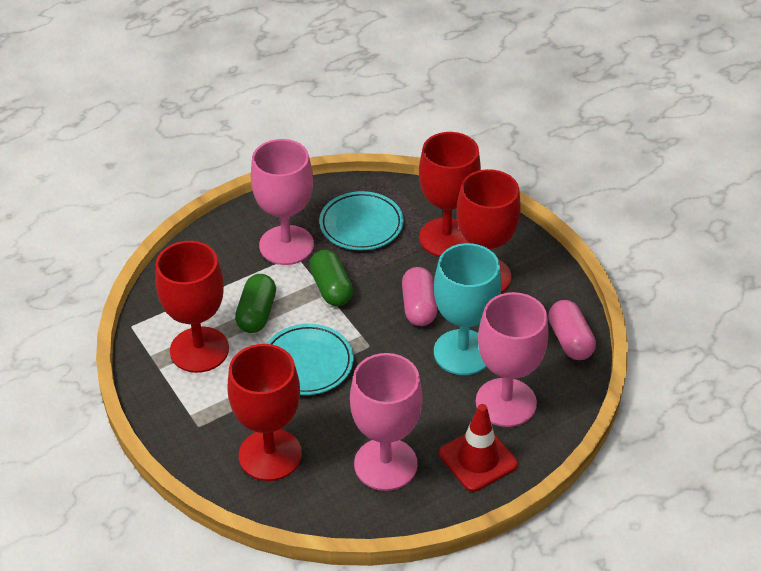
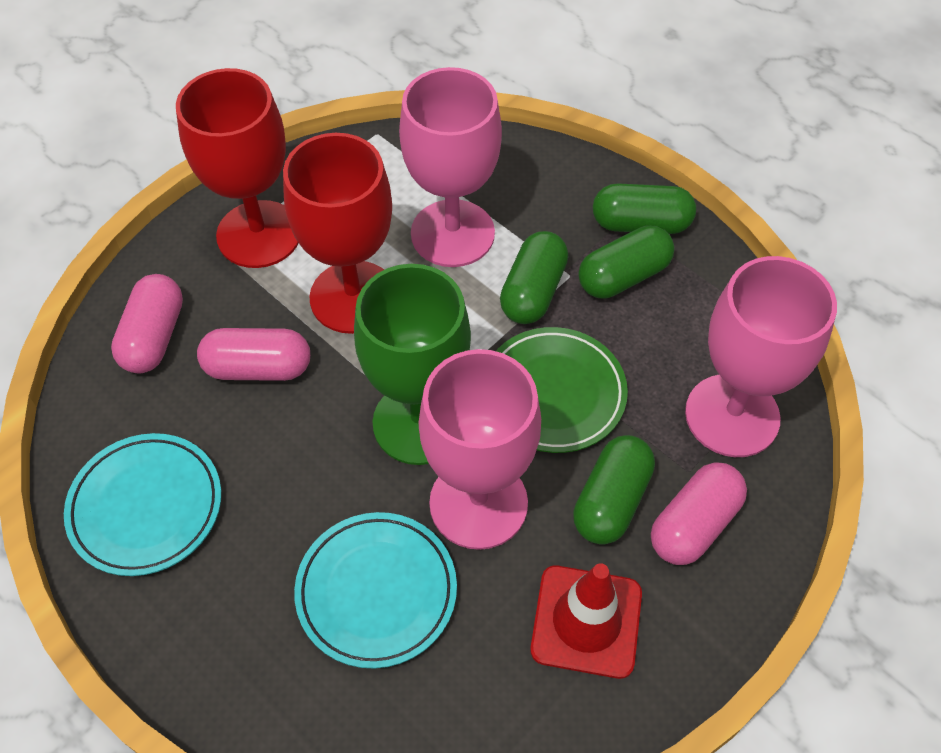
green capsule: 2 -> 4
green goblet: 0 -> 1
green plate: 0 -> 1
pink capsule: 2 -> 3
red goblet: 4 -> 2
turquoise goblet: 1 -> 0

